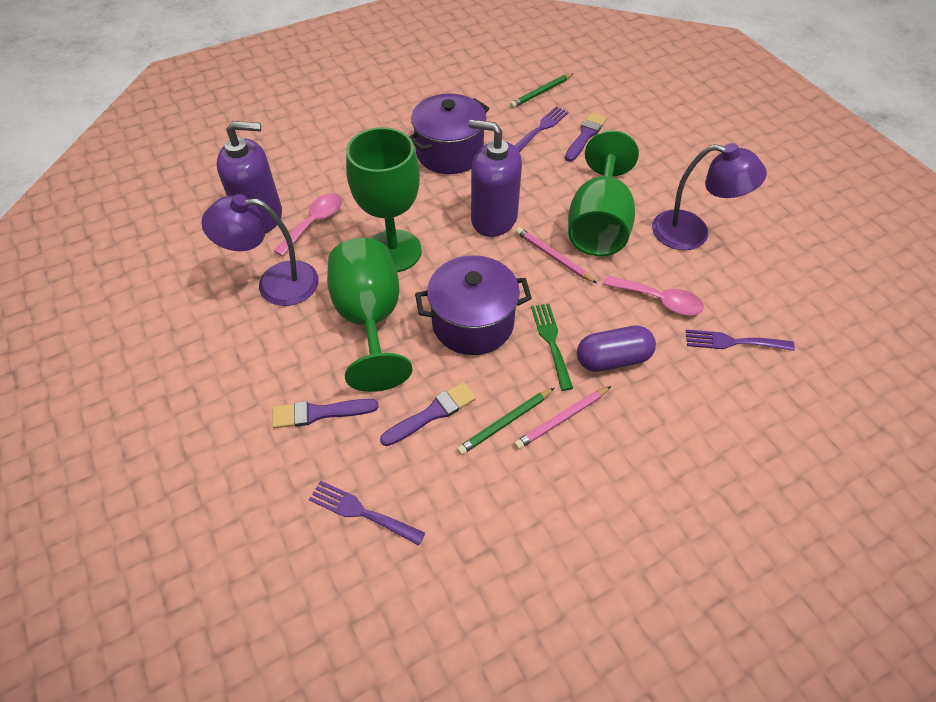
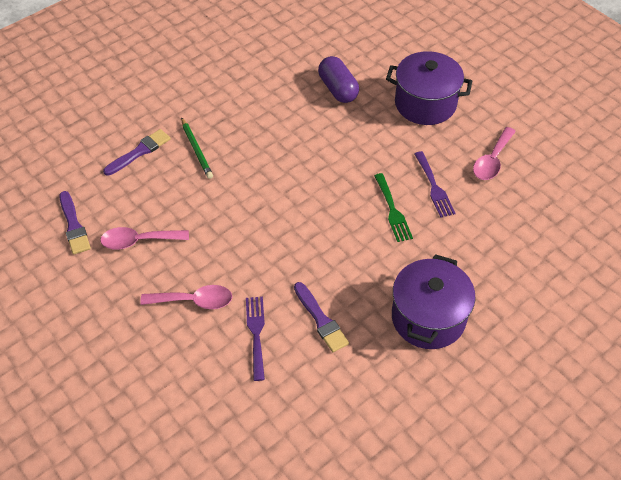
green goblet: 3 -> 0
green pencil: 2 -> 1
pink pencil: 2 -> 0
pink spoon: 2 -> 3
purple fork: 3 -> 2
purple lamp: 2 -> 0
purple soap dispenser: 2 -> 0

